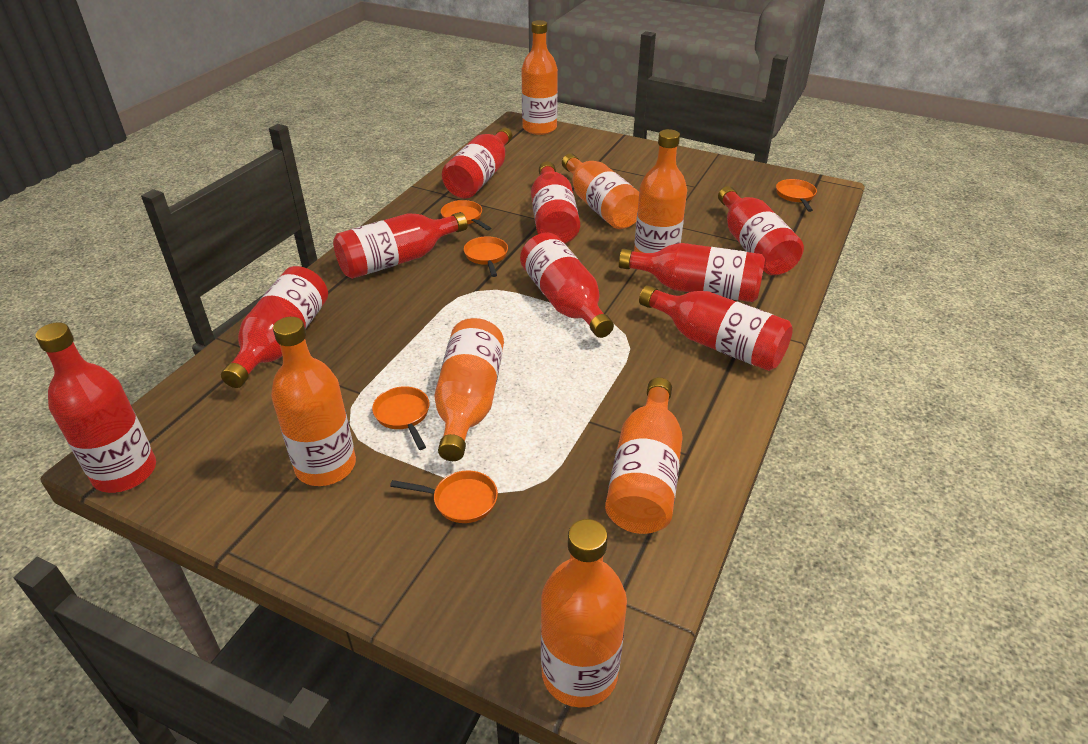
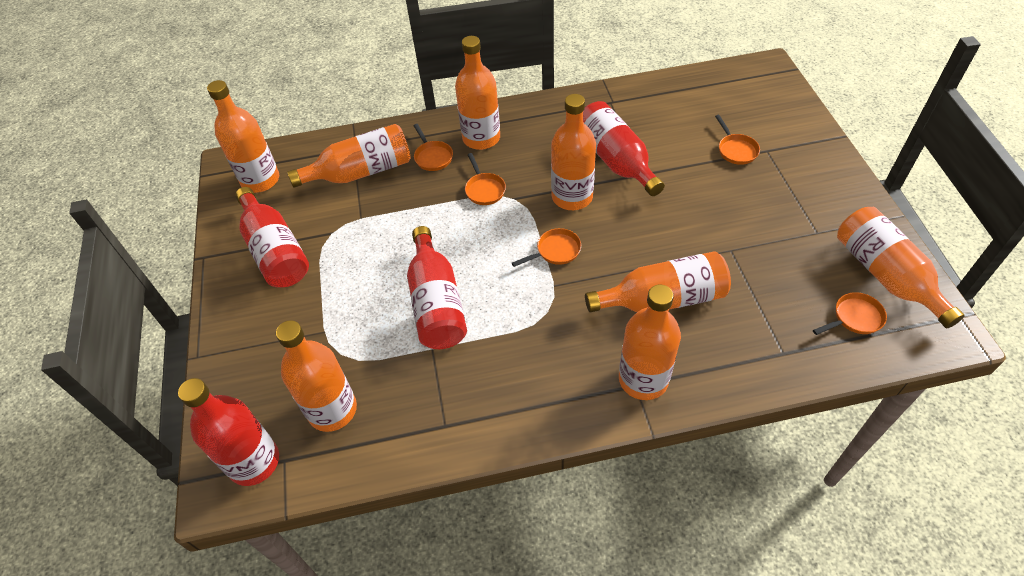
orange bottle: 7 -> 8
red bottle: 9 -> 4

